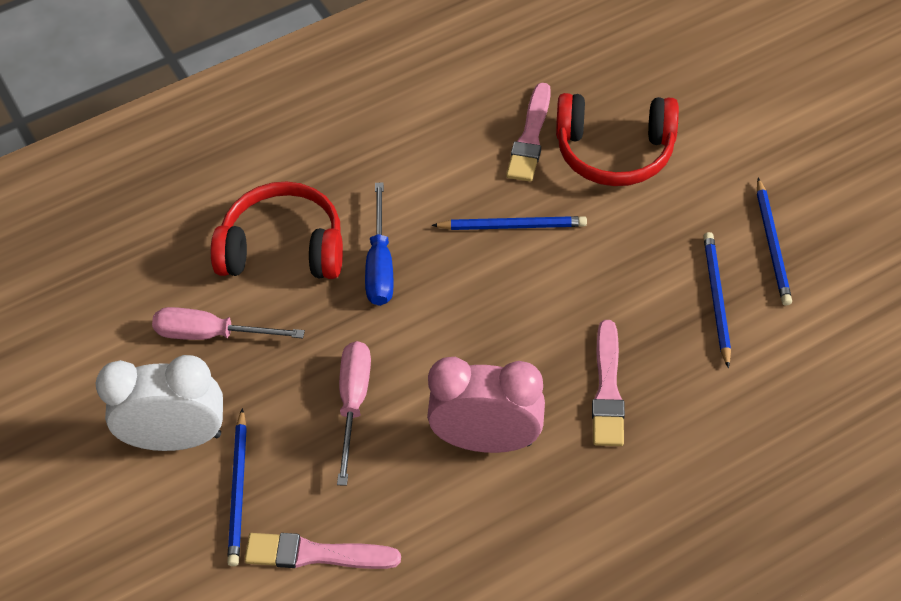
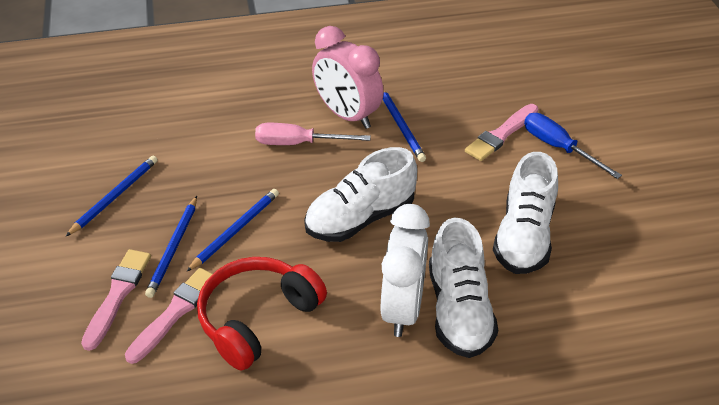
pink screwdriver: 2 -> 1
red headphones: 2 -> 1
white shoe: 0 -> 3

